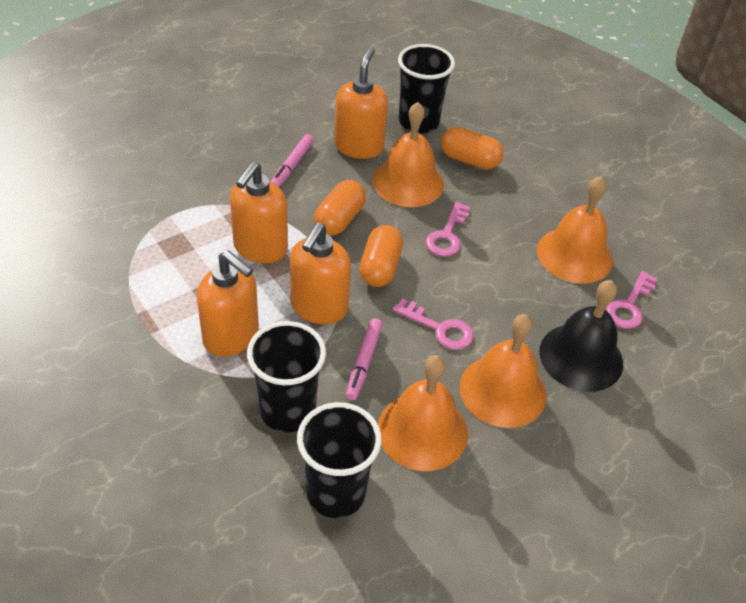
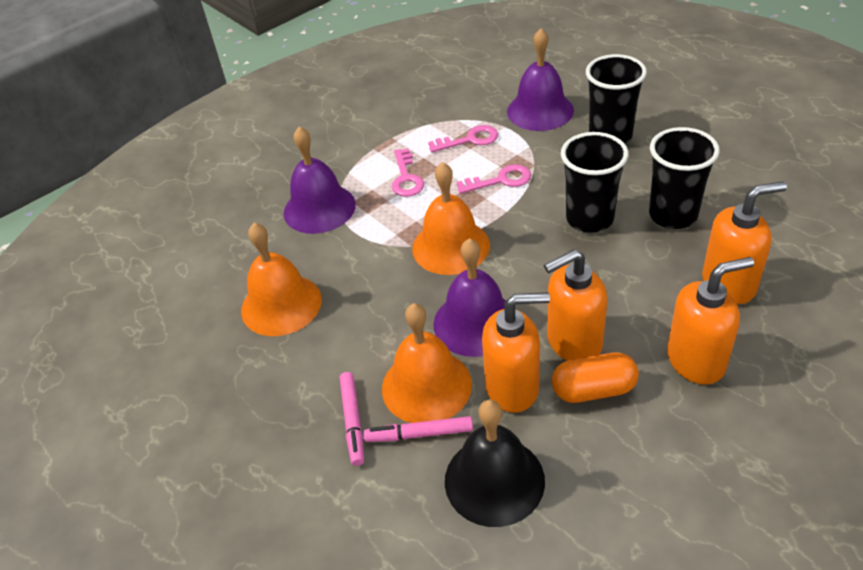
orange bell: 4 -> 3
orange capsule: 3 -> 1
purple bell: 0 -> 3

